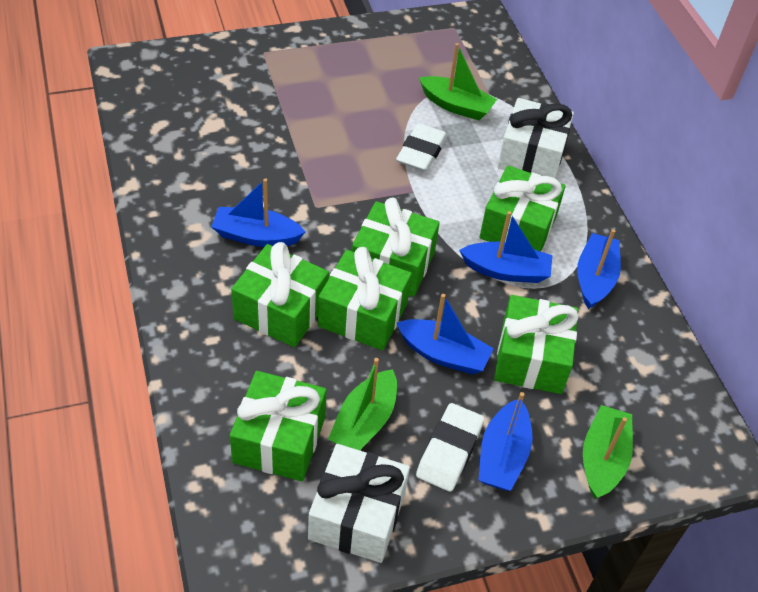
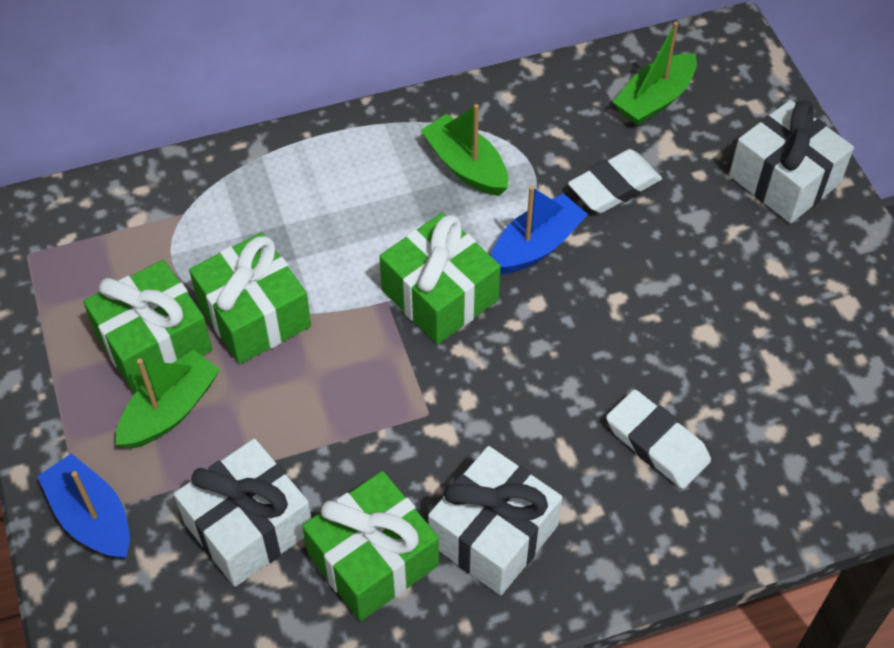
blue boat: 5 -> 2
green gift: 6 -> 4
white gift: 2 -> 3

